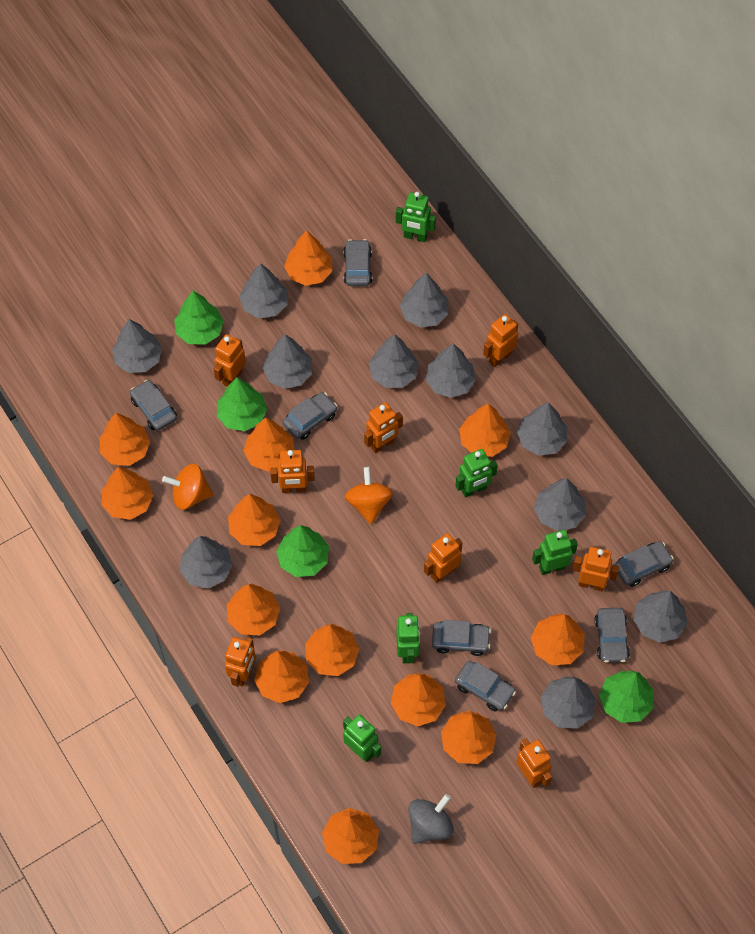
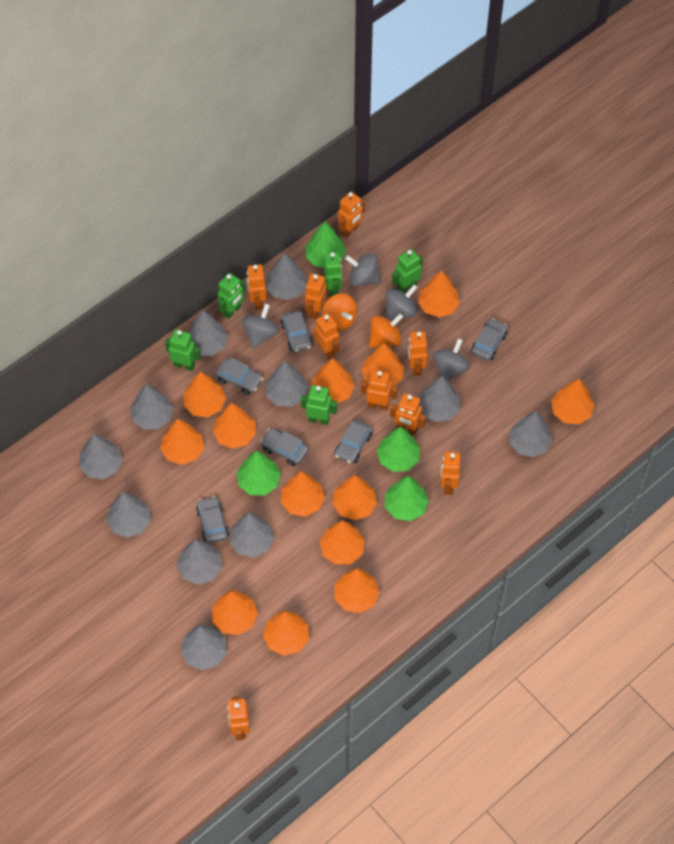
grey car: 7 -> 6
grey spinning top: 1 -> 4
orange robot: 8 -> 9

